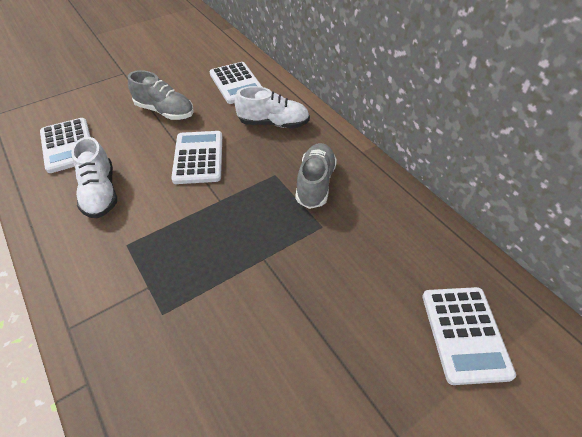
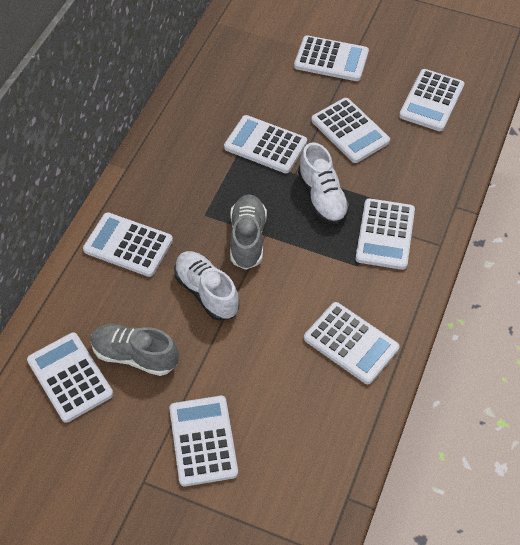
white calculator: 4 -> 9

